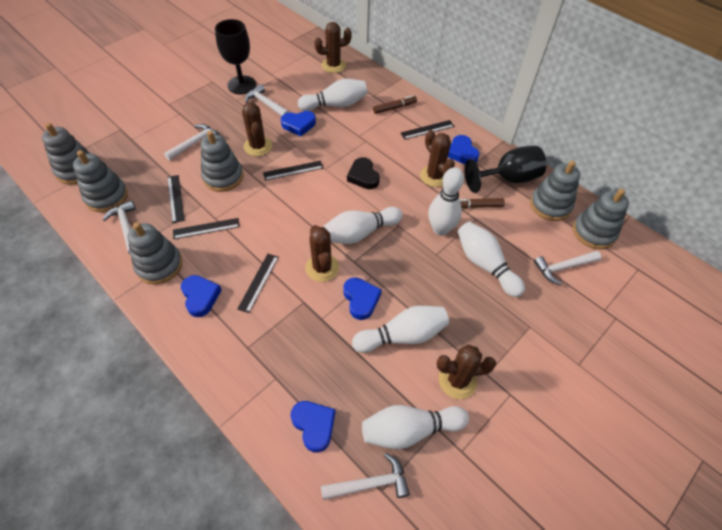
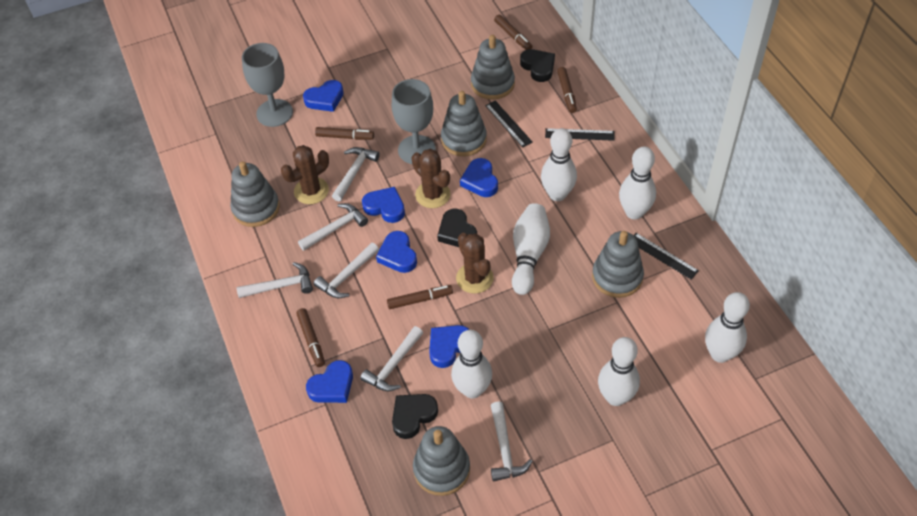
black goblet: 2 -> 0
black heart: 1 -> 3
black ruler: 5 -> 3
blue heart: 5 -> 6
brown cactus: 5 -> 3
brown marker: 2 -> 5
grey goblet: 0 -> 2
grey stacking toy: 6 -> 5
white hammer: 5 -> 6

